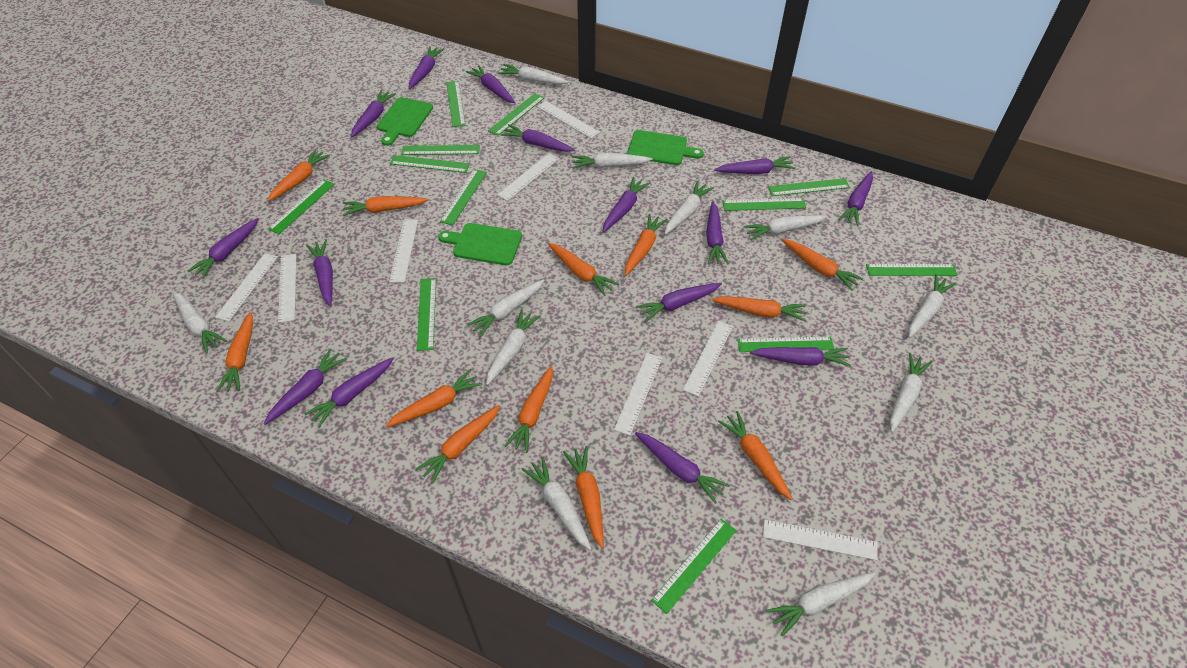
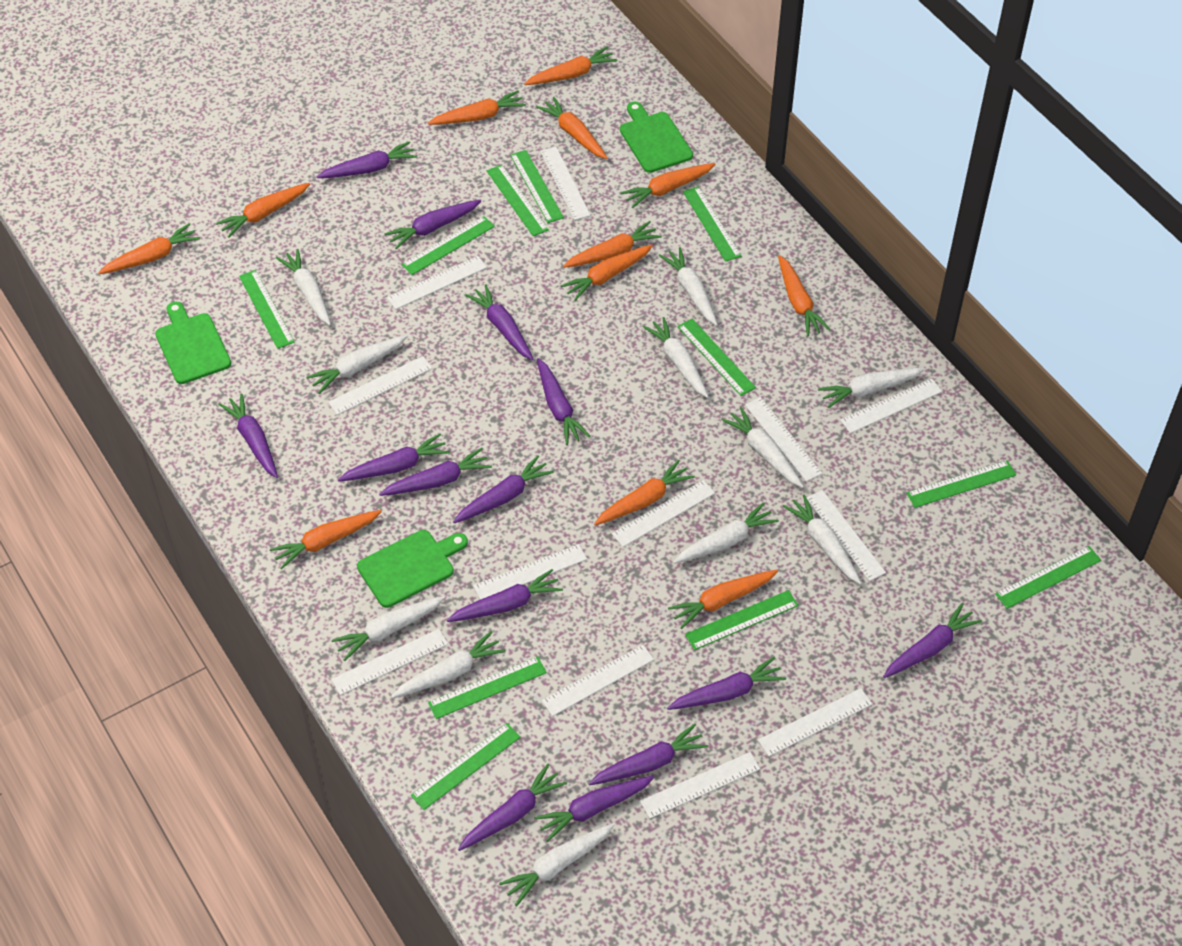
green ruler: 12 -> 11
purple carrot: 15 -> 14
white ruler: 8 -> 12

